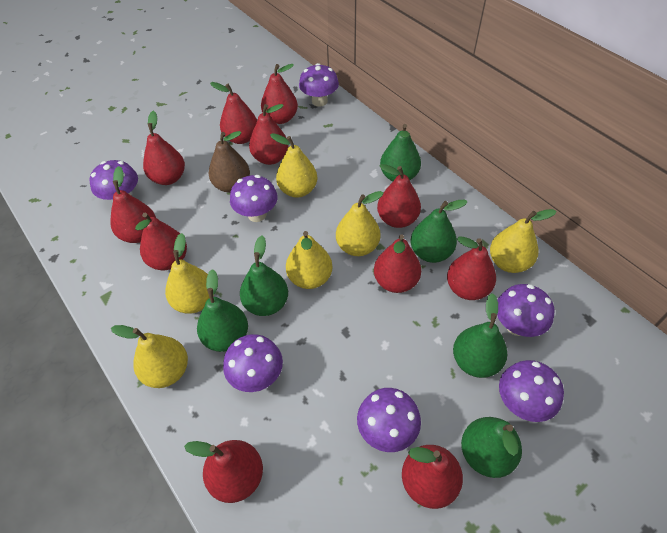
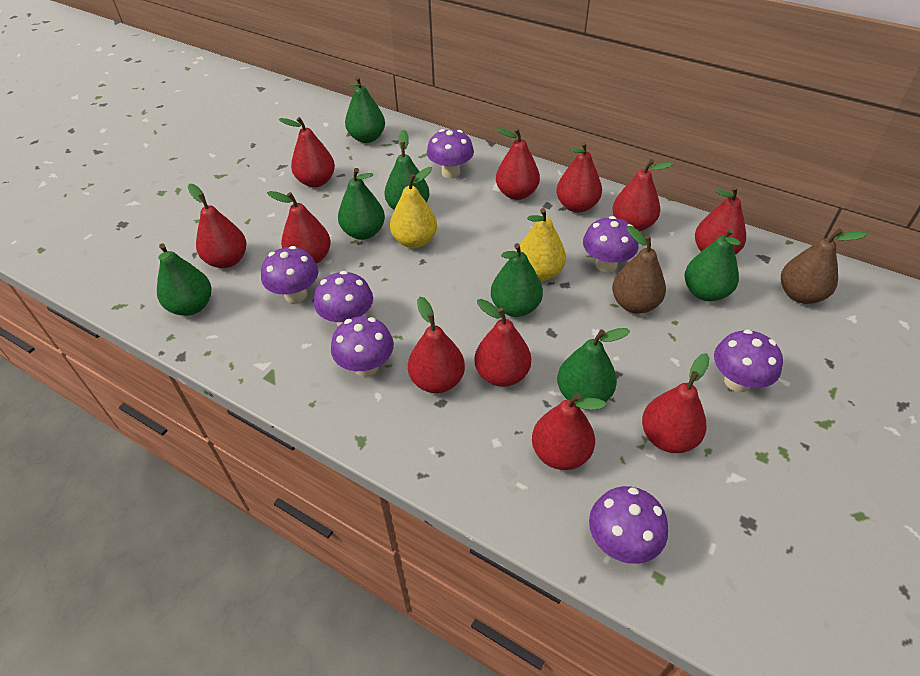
brown pear: 1 -> 2
green pear: 6 -> 7
yellow pear: 6 -> 2

